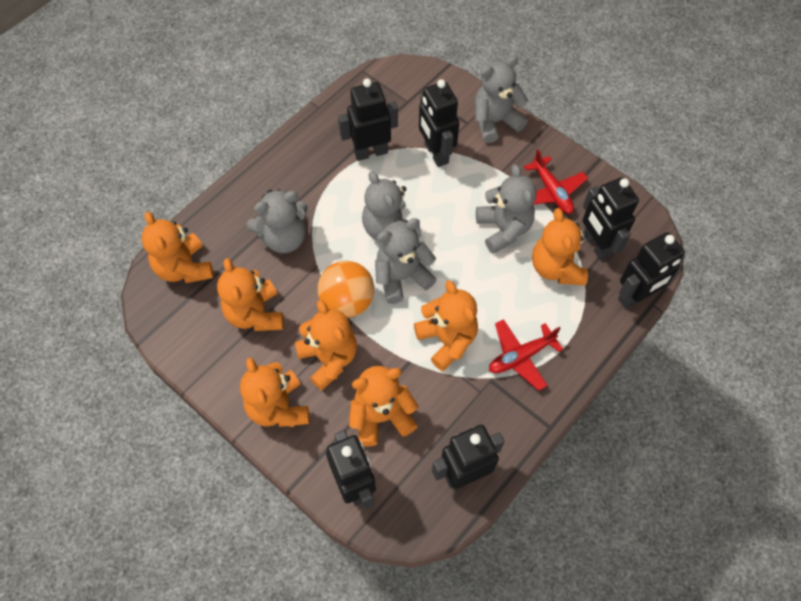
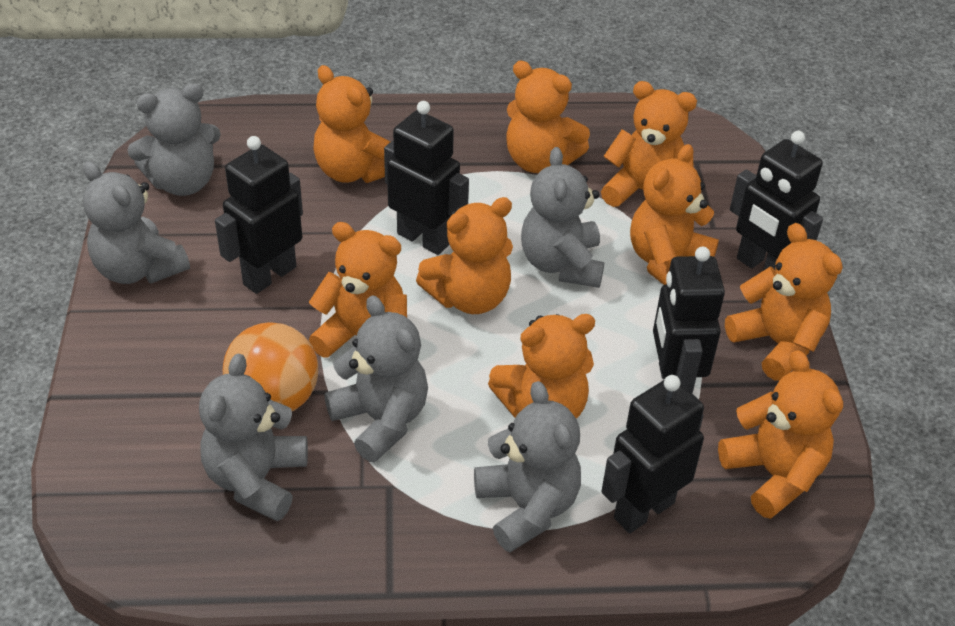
black robot: 6 -> 5
grey teddy bear: 5 -> 6
orange teddy bear: 7 -> 9
red plane: 2 -> 0

